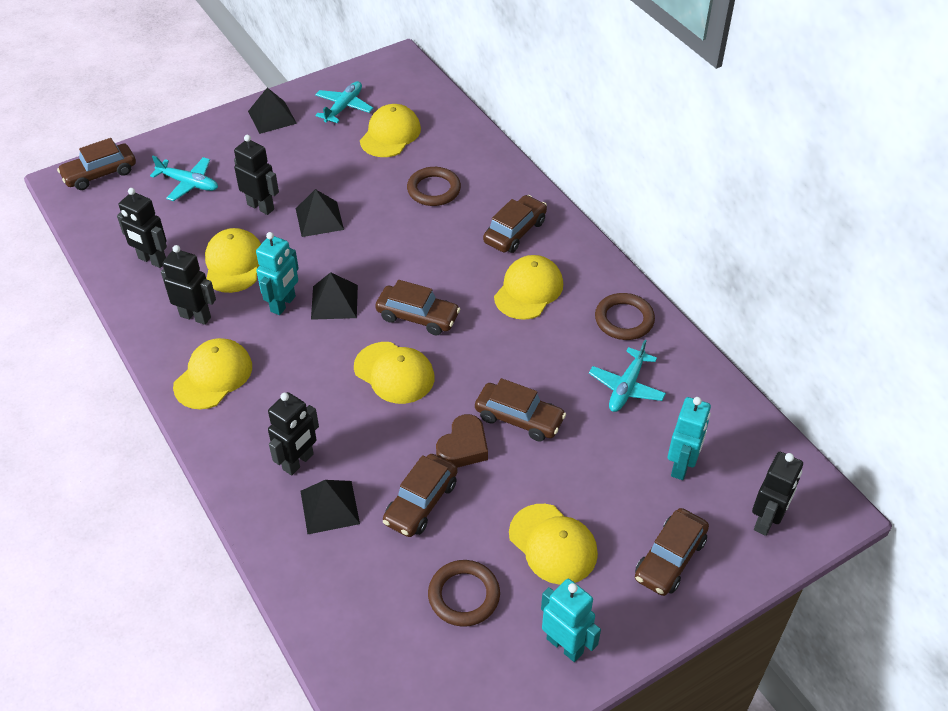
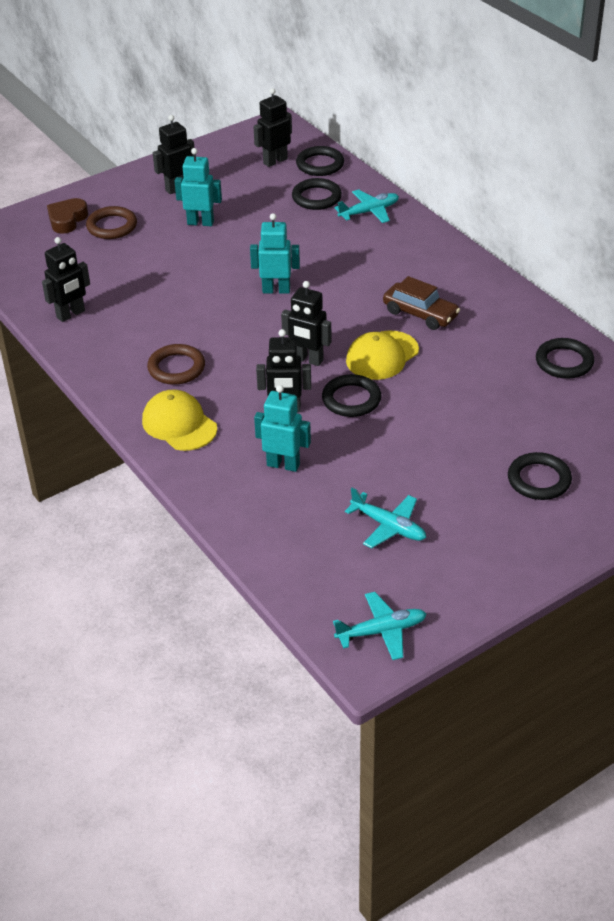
black pyramid: 4 -> 0
black ring: 0 -> 5
brown car: 6 -> 1
brown ring: 3 -> 2
yellow cap: 6 -> 2

